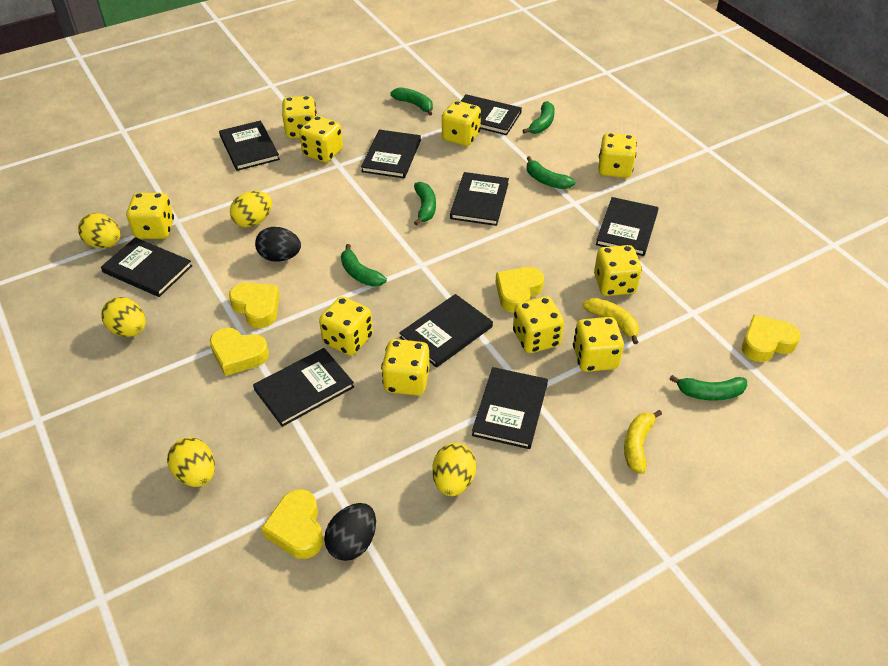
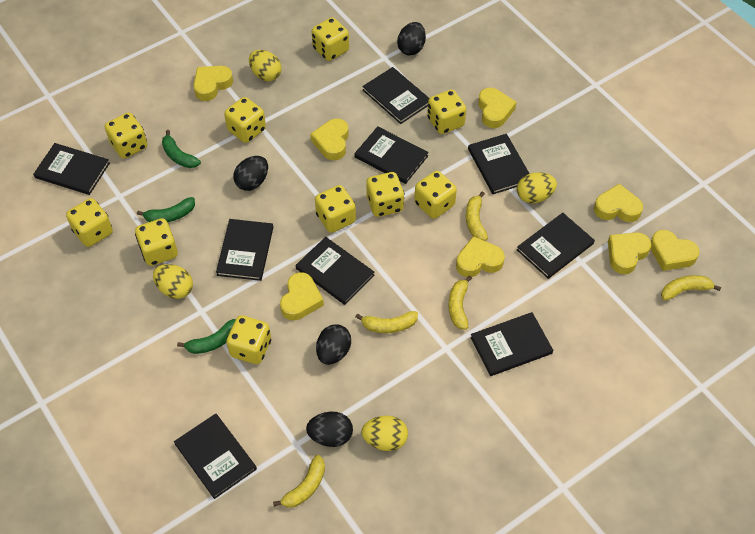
black egg: 2 -> 4
green banana: 6 -> 3
yellow banana: 2 -> 5
yellow egg: 5 -> 4
yellow heart: 5 -> 8

